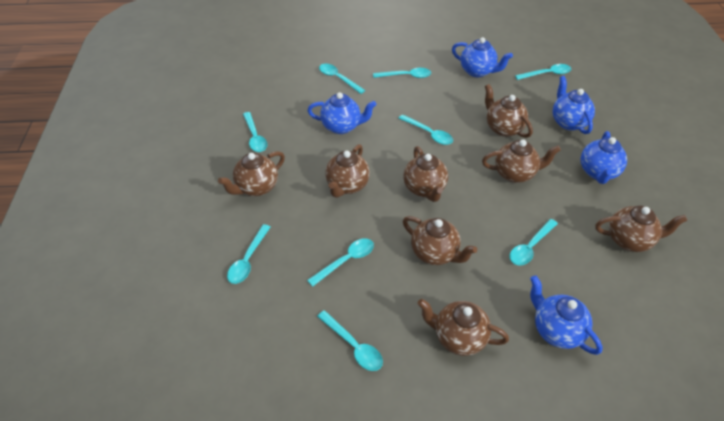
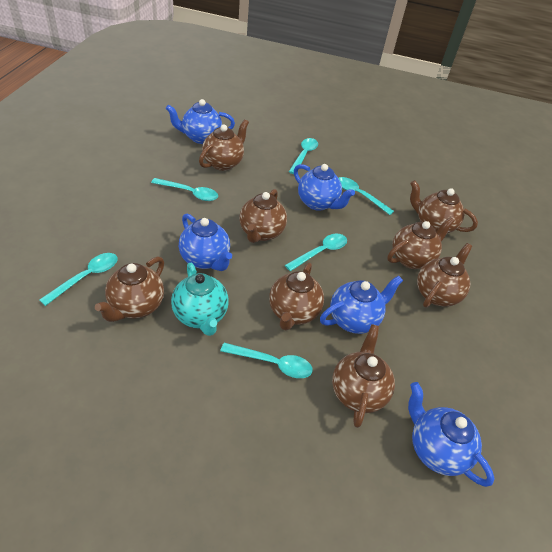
turquoise spoon: 9 -> 6
turquoise teapot: 0 -> 1

